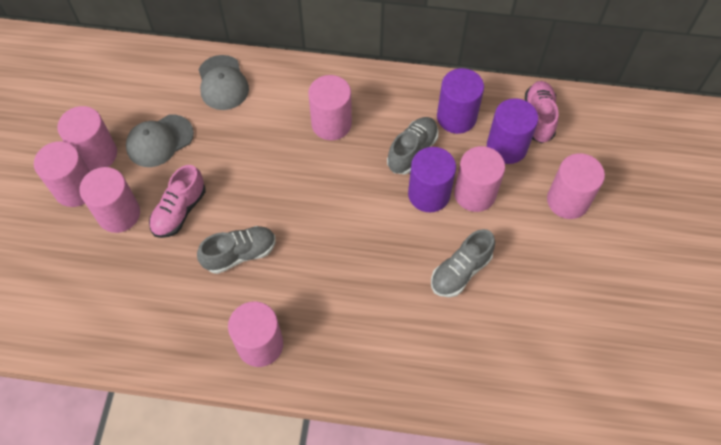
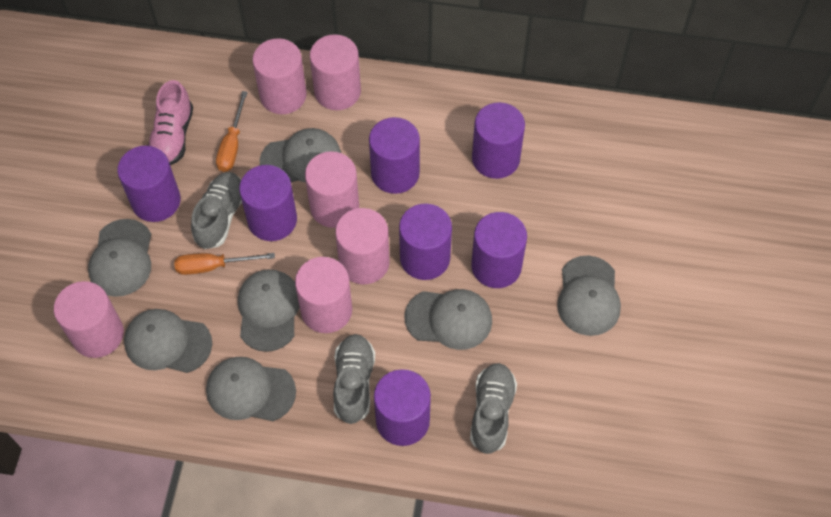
grey cap: 2 -> 7
orange screwdriver: 0 -> 2
pink cylinder: 7 -> 6
pink shoe: 2 -> 1
purple cylinder: 3 -> 7

